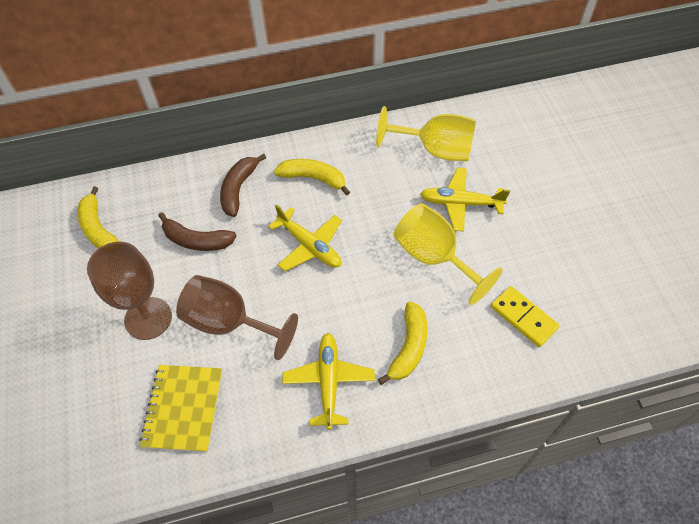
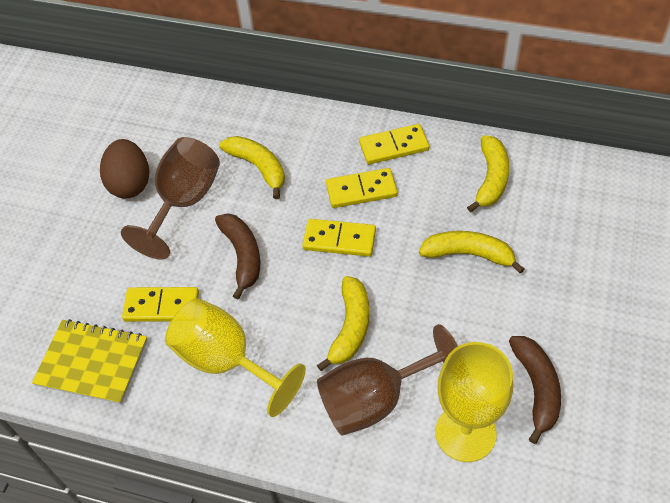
brown egg: 0 -> 1
yellow banana: 3 -> 4
yellow domino: 1 -> 4
yellow plane: 3 -> 0

